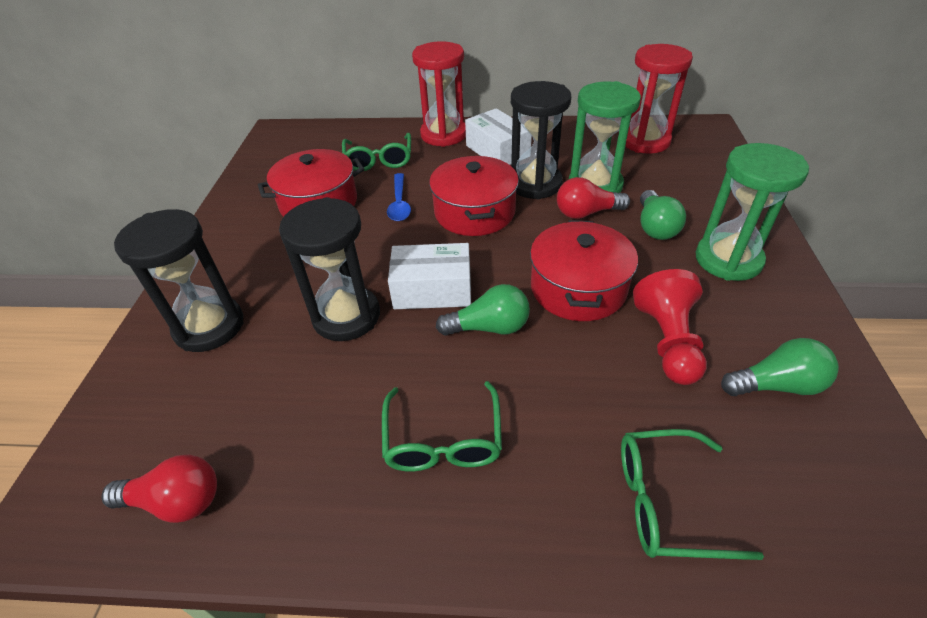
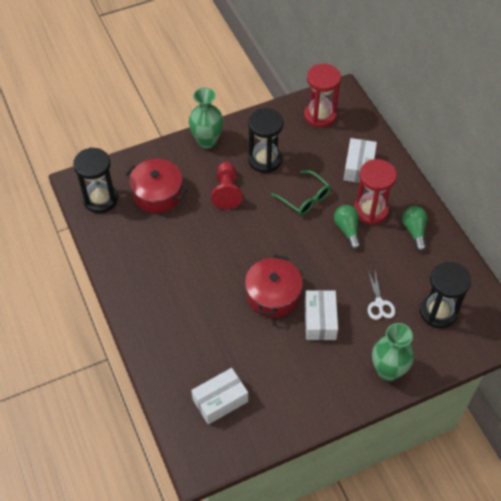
blue spoon: 1 -> 0
green glasses: 3 -> 1
green hourglass: 2 -> 0
green light bulb: 3 -> 2
green vase: 0 -> 2
red light bulb: 2 -> 0
red pot: 3 -> 2
white box: 2 -> 3
white scissors: 0 -> 1

